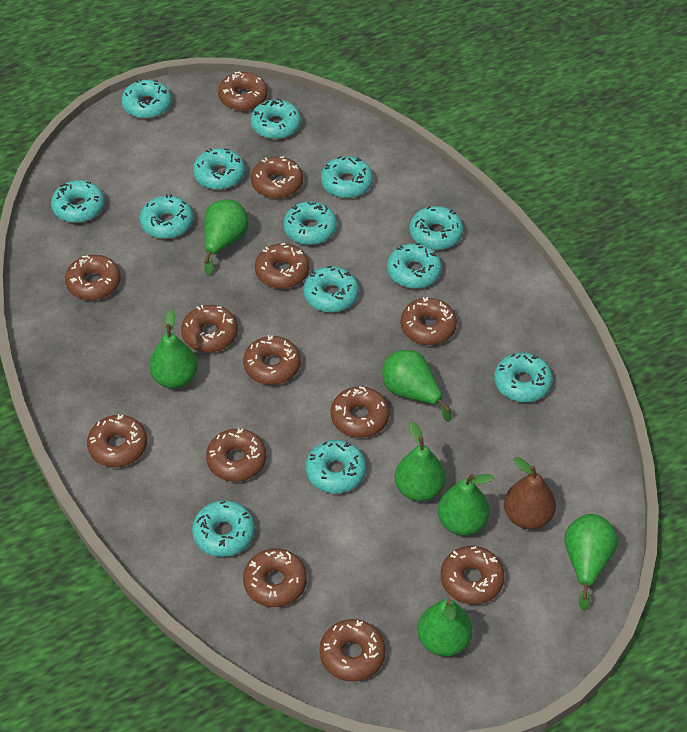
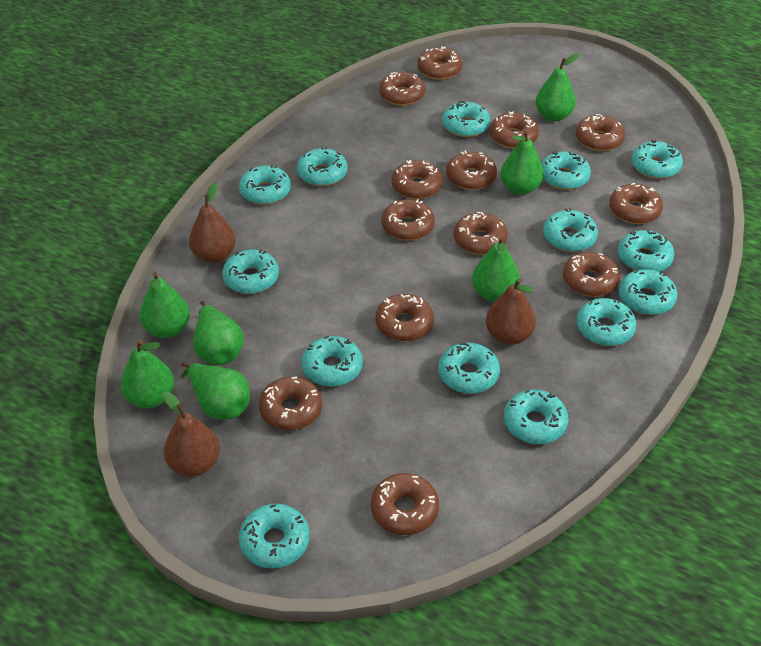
brown pear: 1 -> 3
turquoise donut: 13 -> 14

